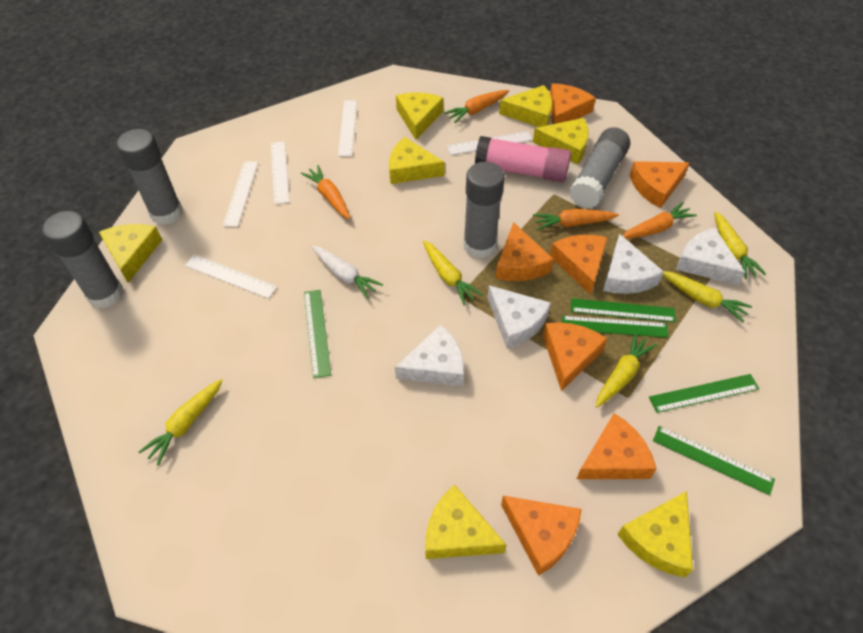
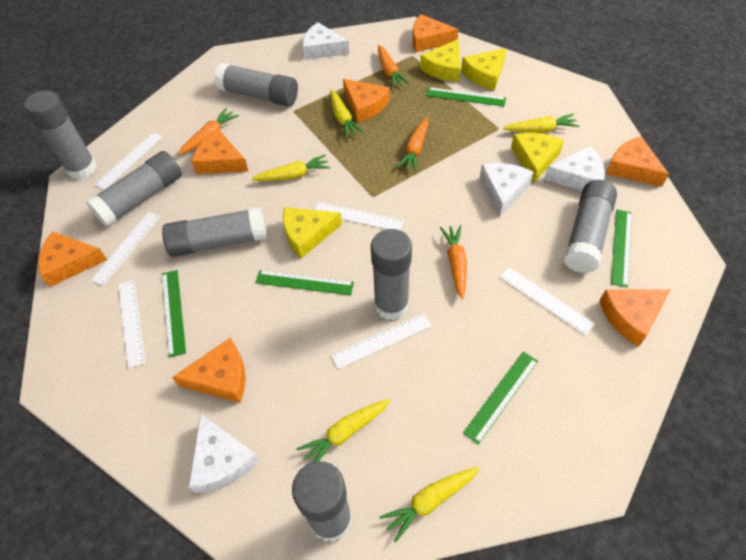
grey glue stick: 4 -> 7
pink glue stick: 1 -> 0
white carrot: 1 -> 0
white ruler: 5 -> 6
yellow cheese: 7 -> 4

